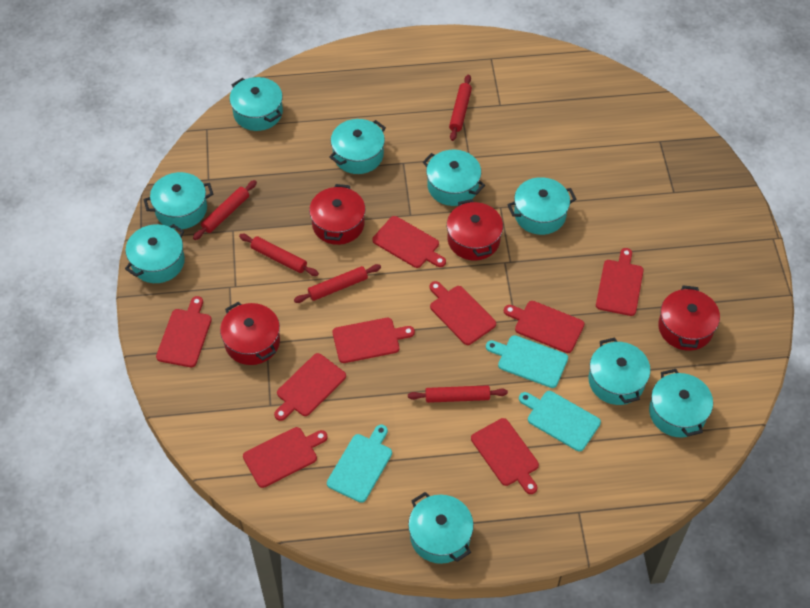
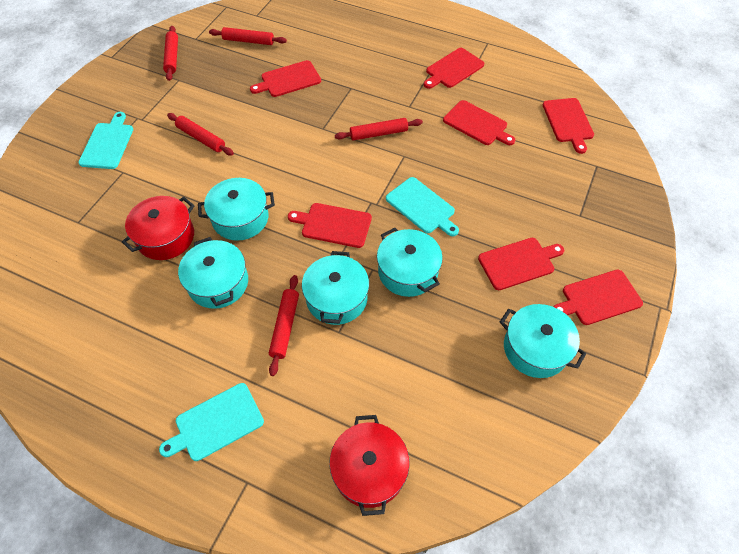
red cutting board: 9 -> 7
red pot: 4 -> 2
turquoise pot: 9 -> 5

